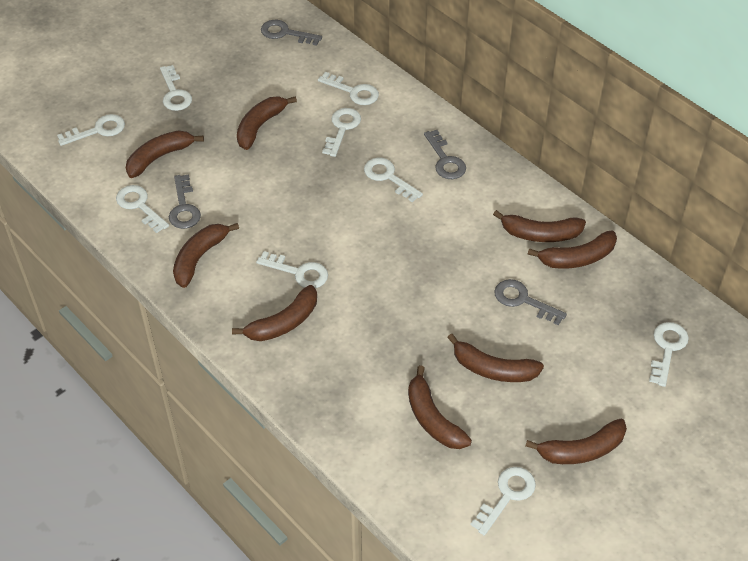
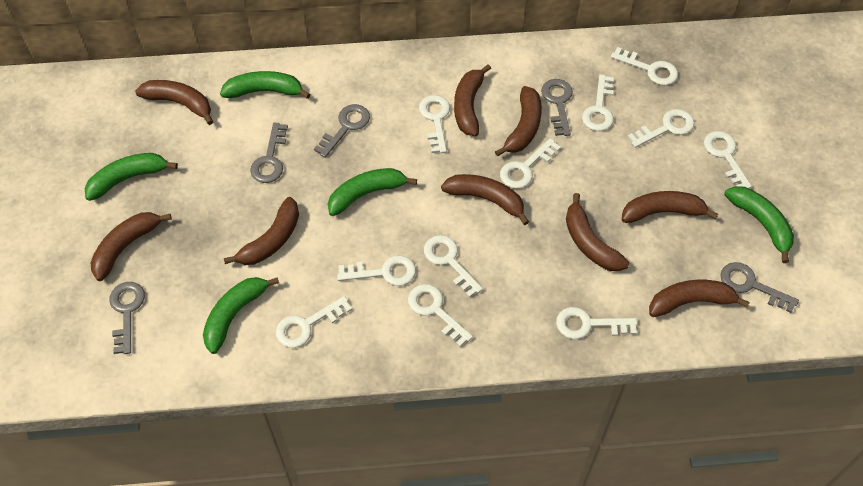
green banana: 0 -> 5
grey key: 4 -> 5
white key: 9 -> 11

